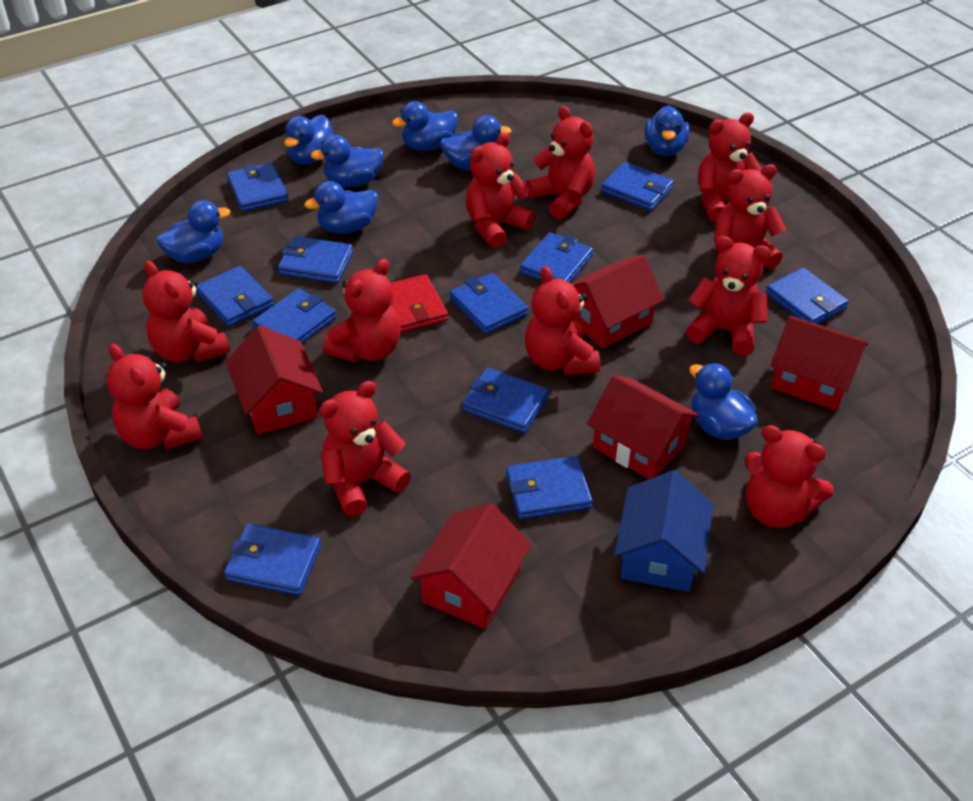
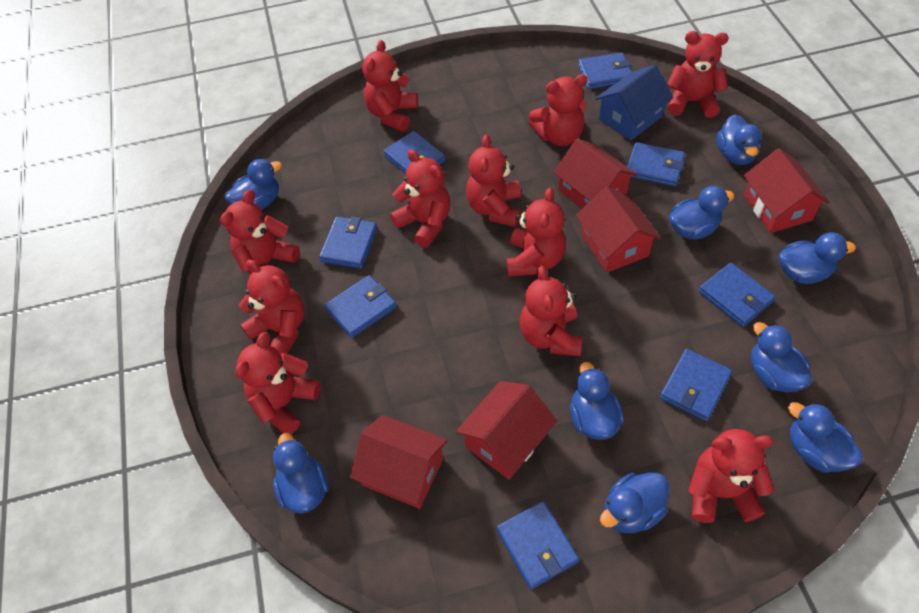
blue duck: 8 -> 9
blue wallet: 11 -> 8
red wallet: 1 -> 0

